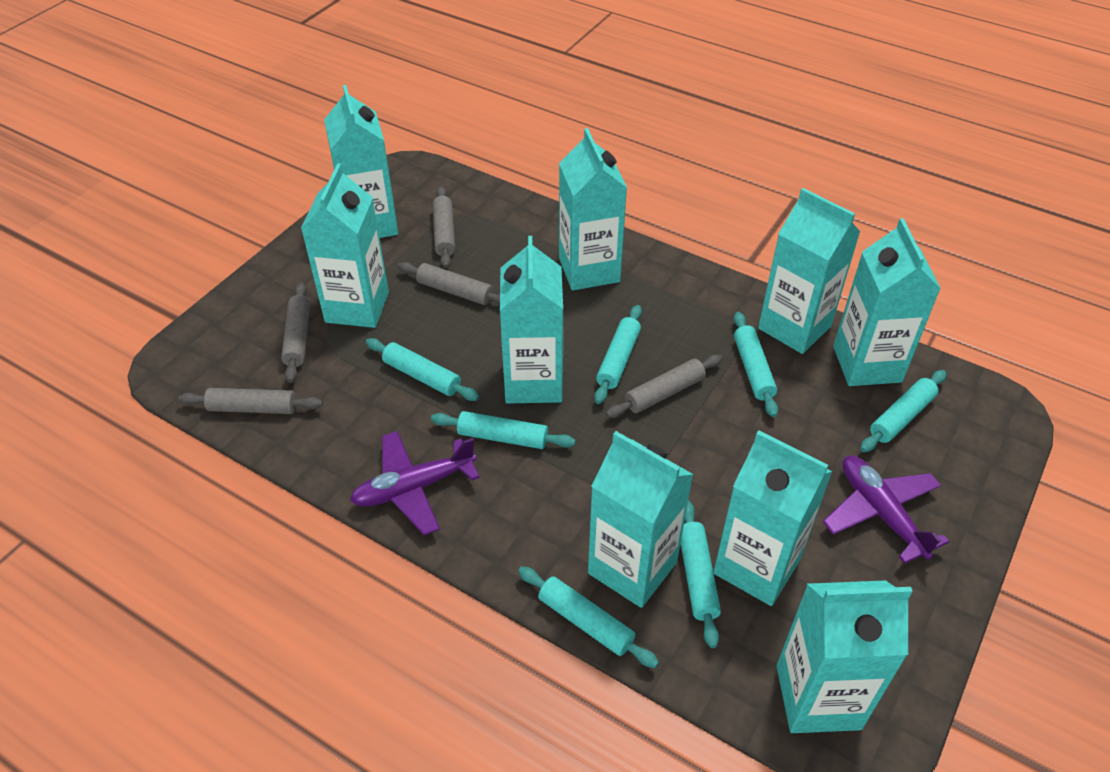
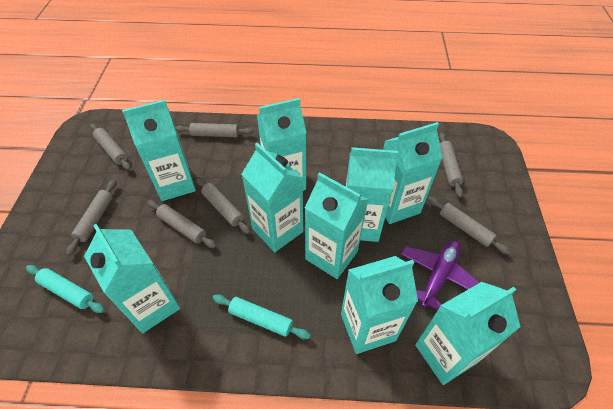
grey rolling pin: 5 -> 7
purple plane: 2 -> 1
turquoise rolling pin: 7 -> 2

